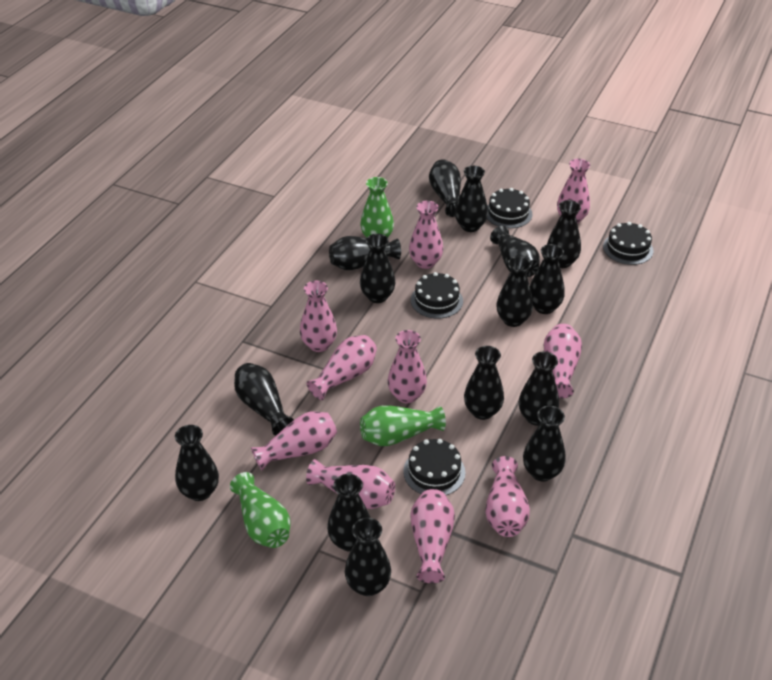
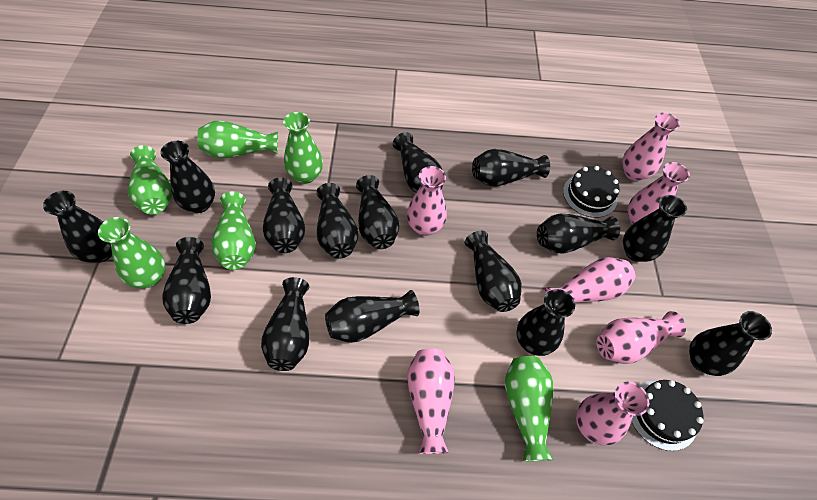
black cake: 4 -> 2
green vase: 3 -> 6
pink vase: 10 -> 7

